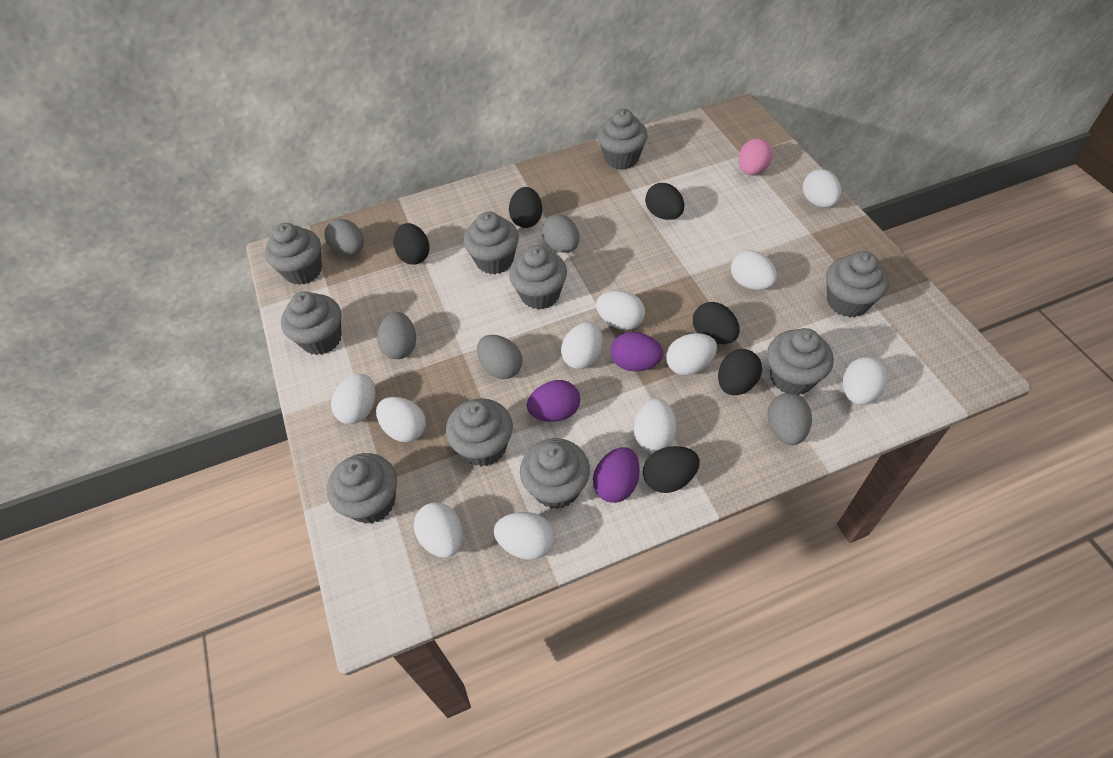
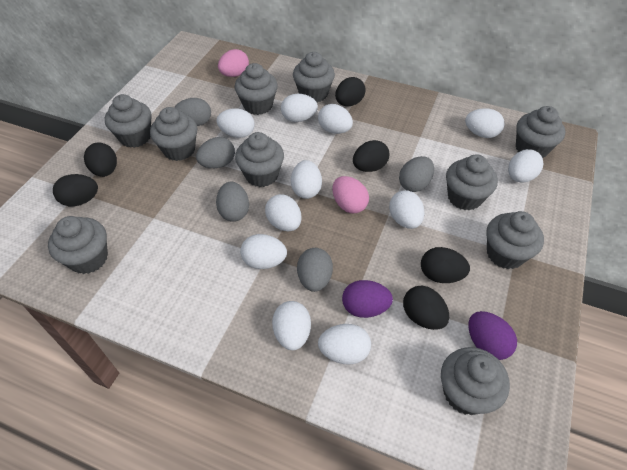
pink egg: 1 -> 2
purple egg: 3 -> 2

